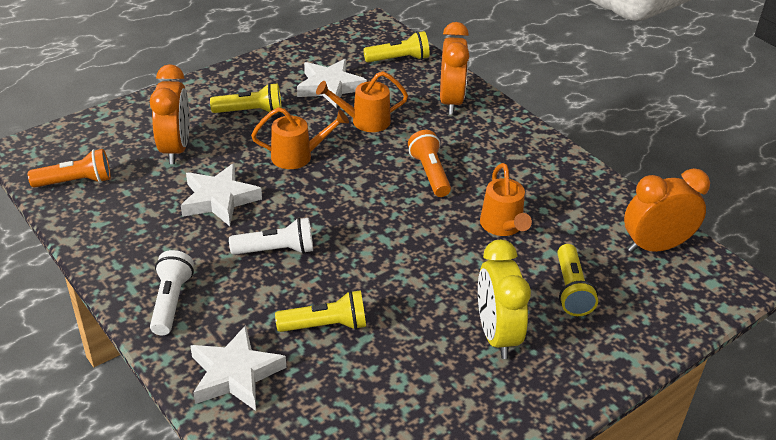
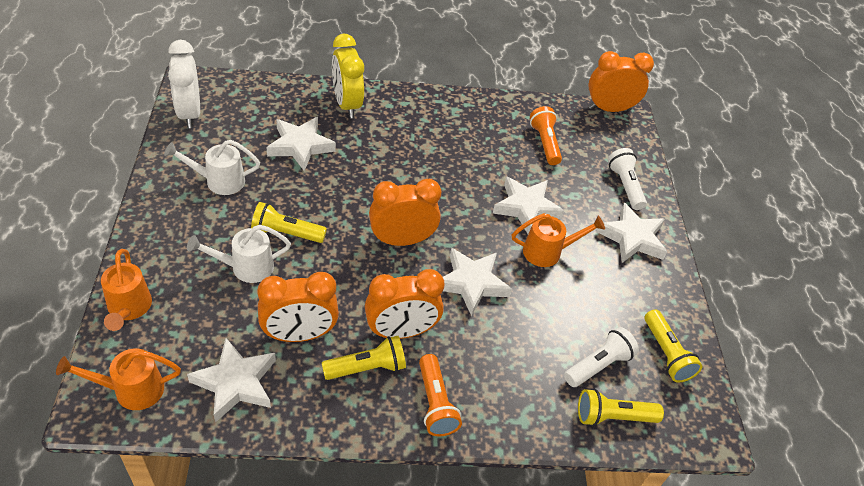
orange clock: 3 -> 4
white clock: 0 -> 1
white star: 3 -> 5
white watering can: 0 -> 2

